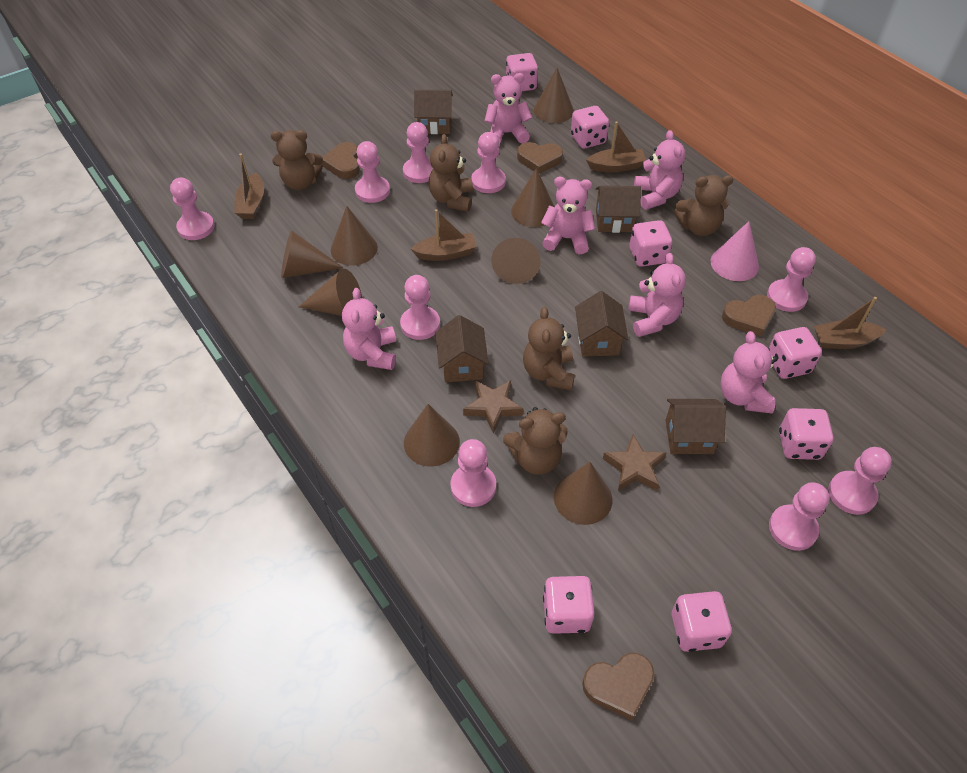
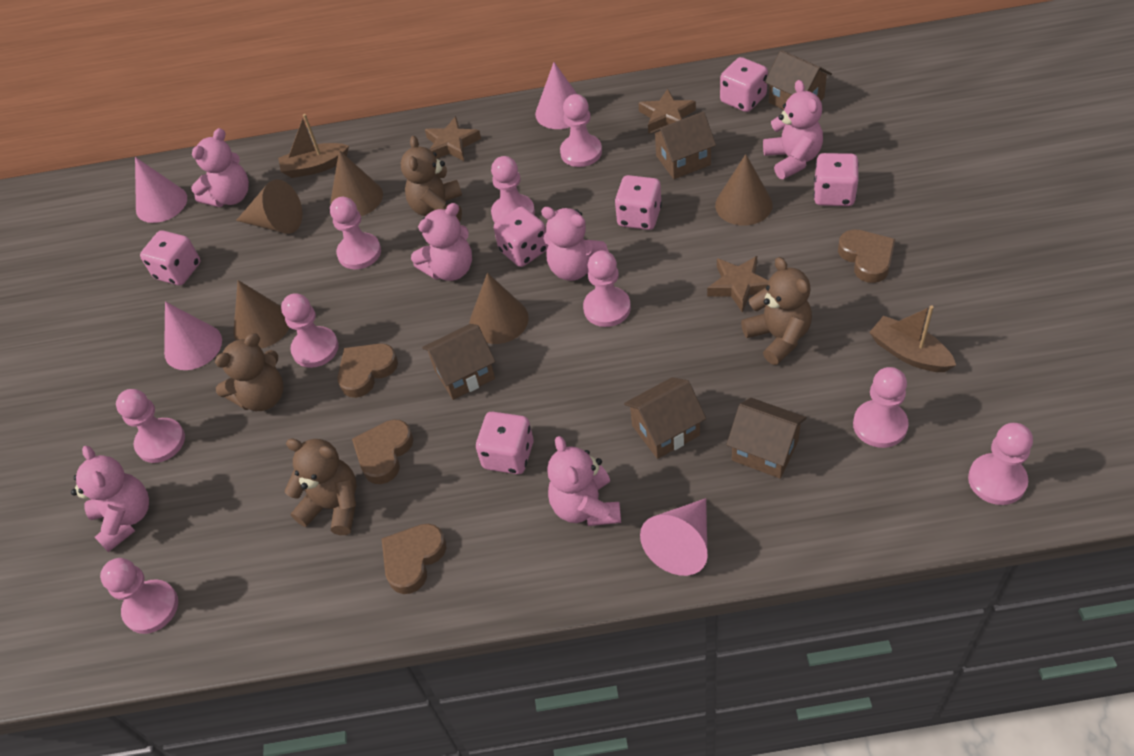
brown boat: 4 -> 2
brown cone: 8 -> 5
brown star: 2 -> 3
brown teddy bear: 5 -> 4
pink cone: 1 -> 4
pink dice: 7 -> 6

